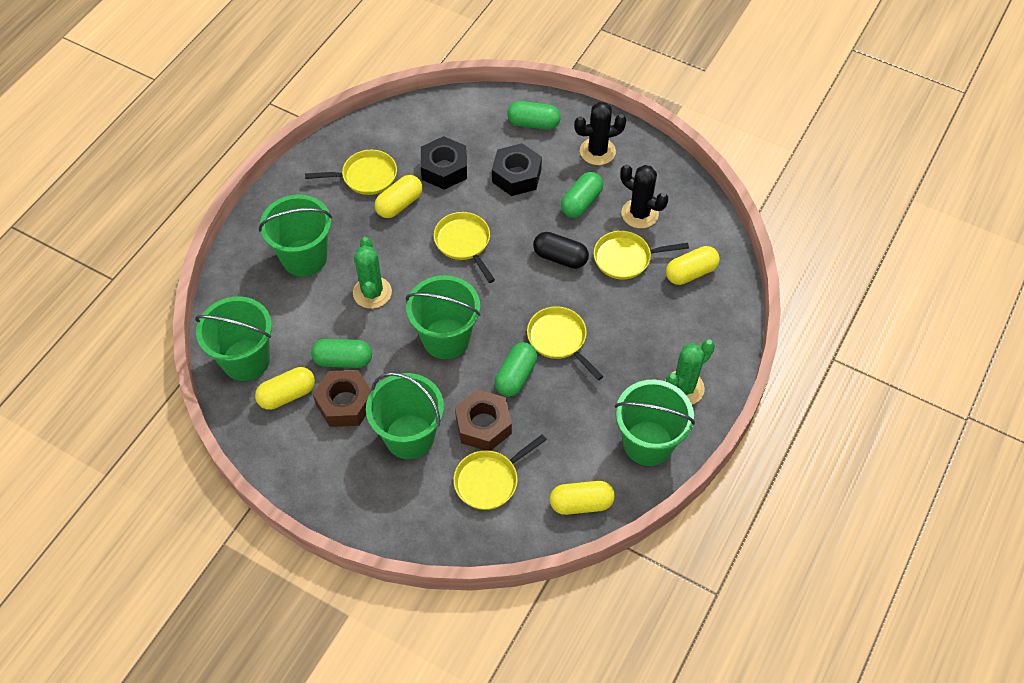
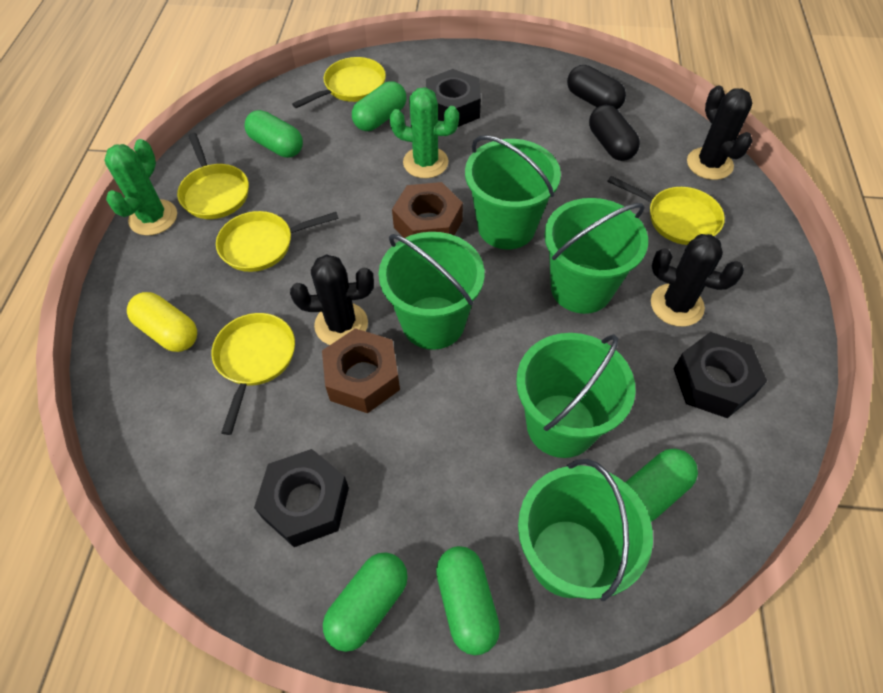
black cactus: 2 -> 3
black capsule: 1 -> 2
black nut: 2 -> 3
green capsule: 4 -> 5
yellow capsule: 4 -> 1

